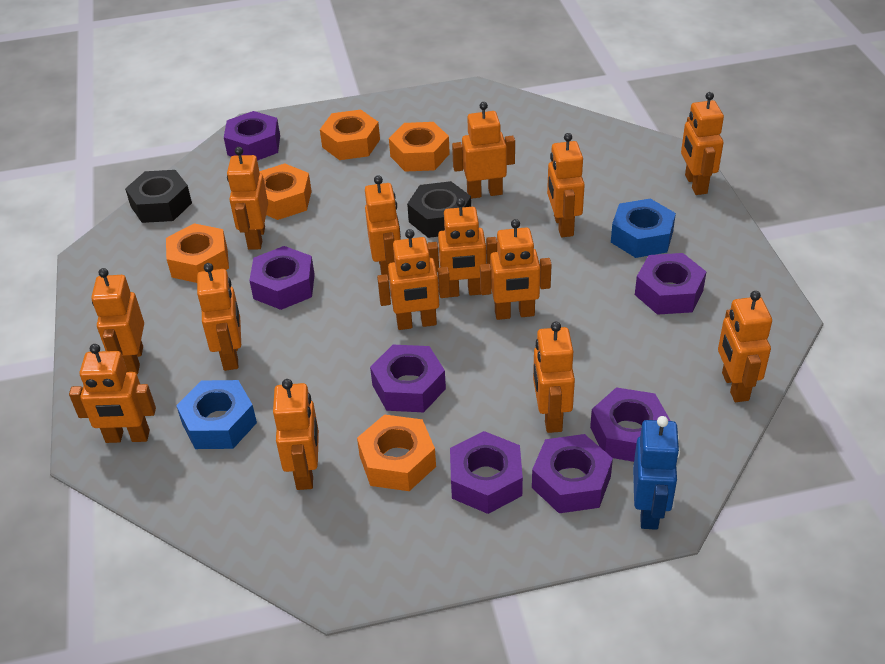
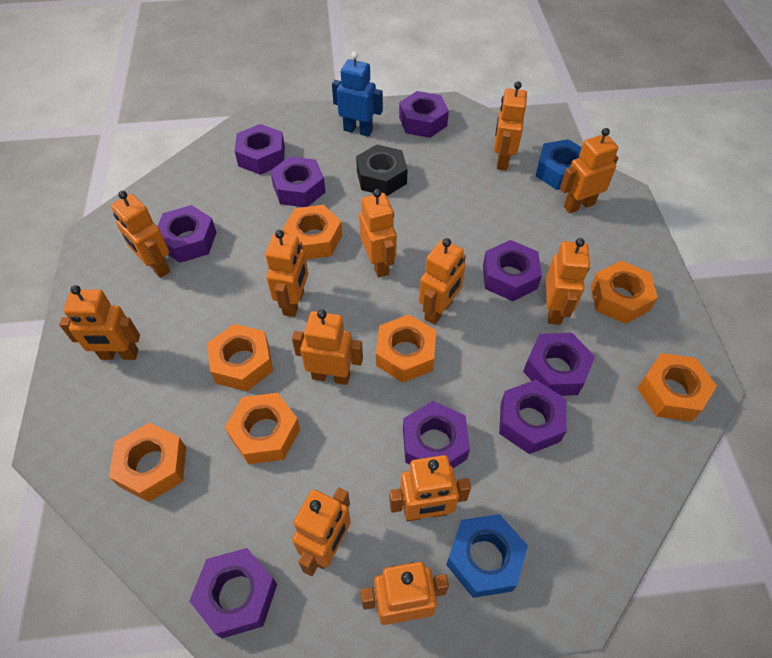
black nut: 2 -> 1
orange nut: 5 -> 7
orange robot: 14 -> 12
purple nut: 7 -> 9

